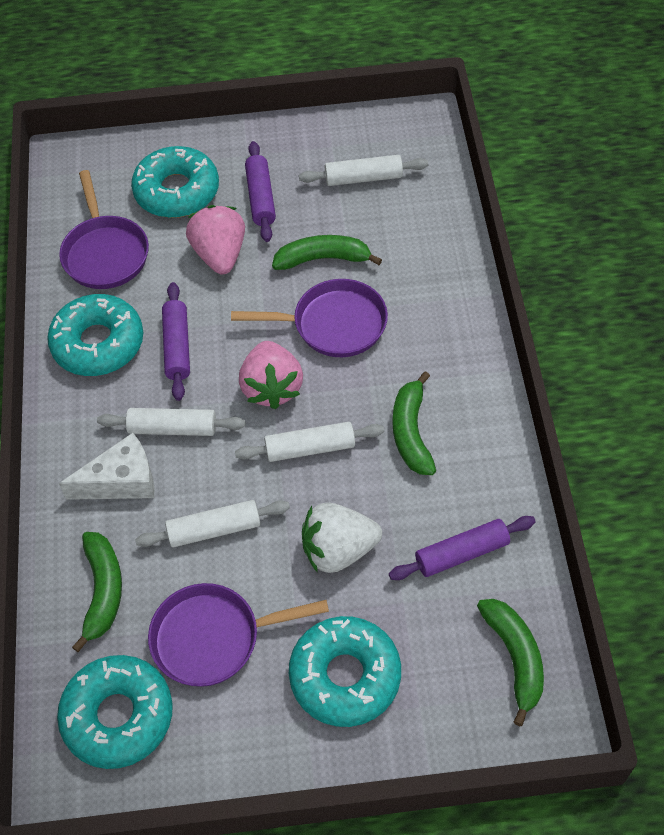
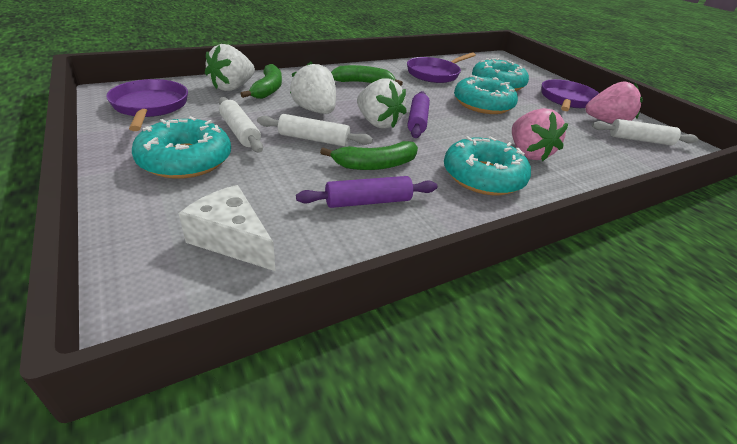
green banana: 4 -> 3
purple rolling pin: 3 -> 2
white rolling pin: 4 -> 3
white strawberry: 1 -> 3

